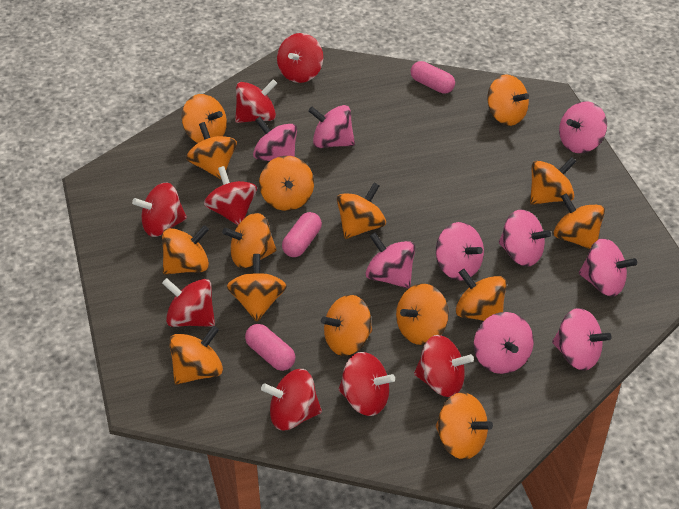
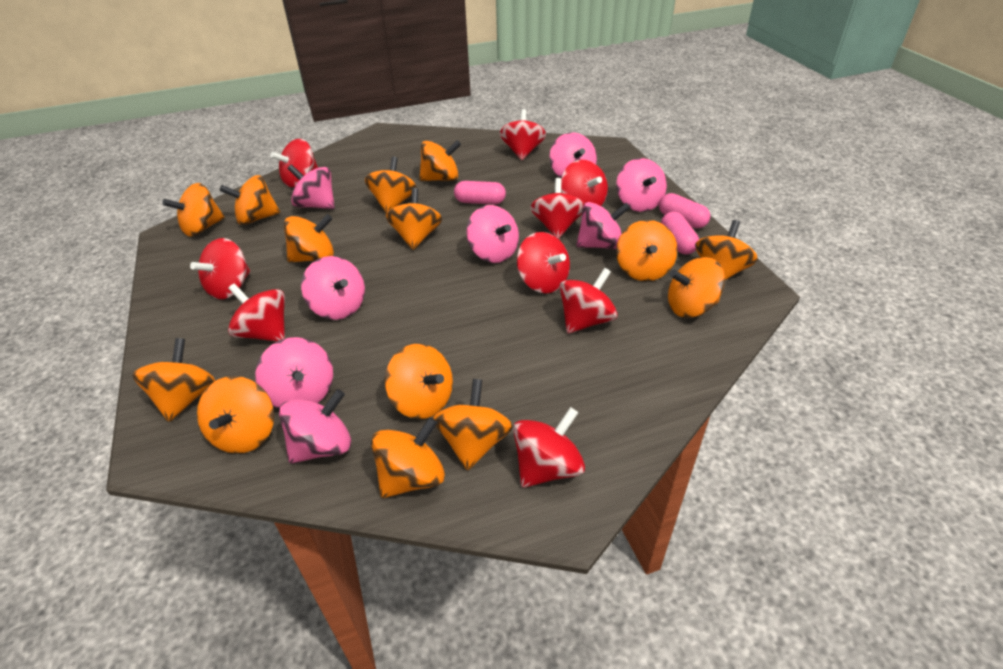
orange spinning top: 15 -> 14
pink spinning top: 9 -> 8
red spinning top: 8 -> 9

